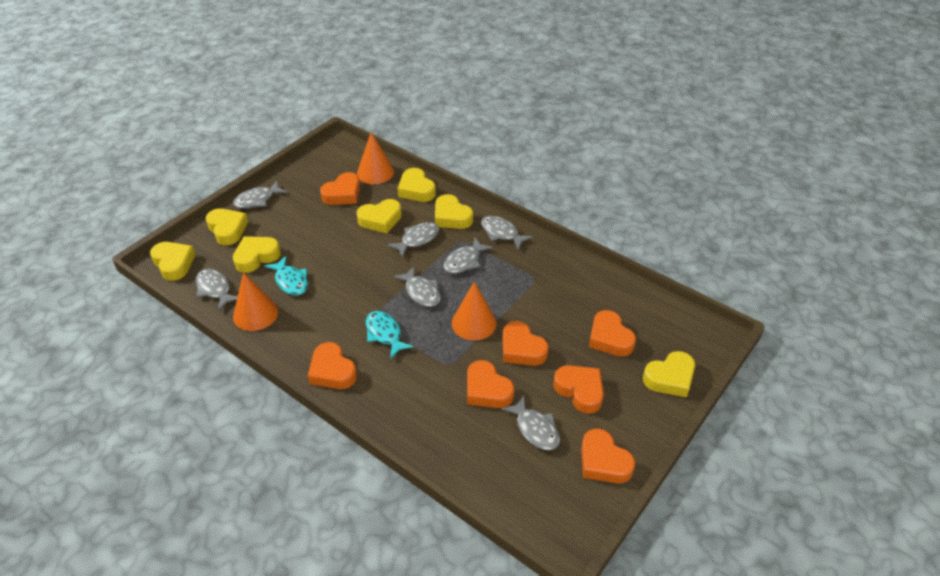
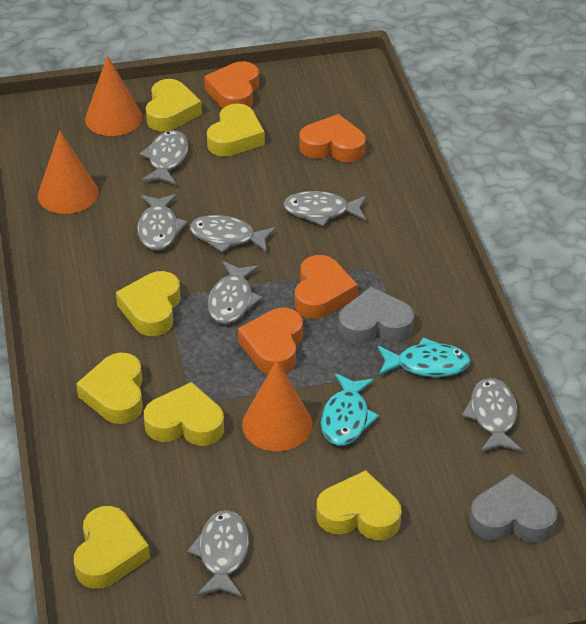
grey heart: 0 -> 2
orange heart: 7 -> 4

